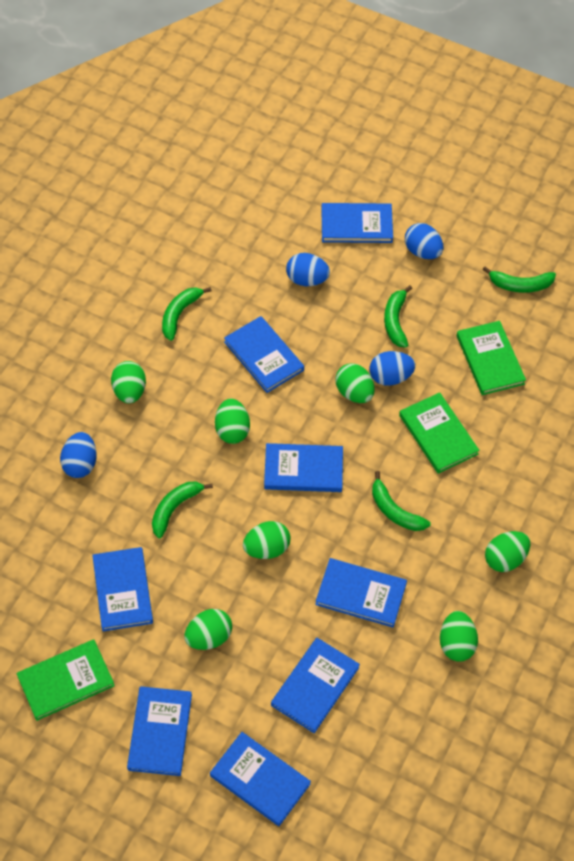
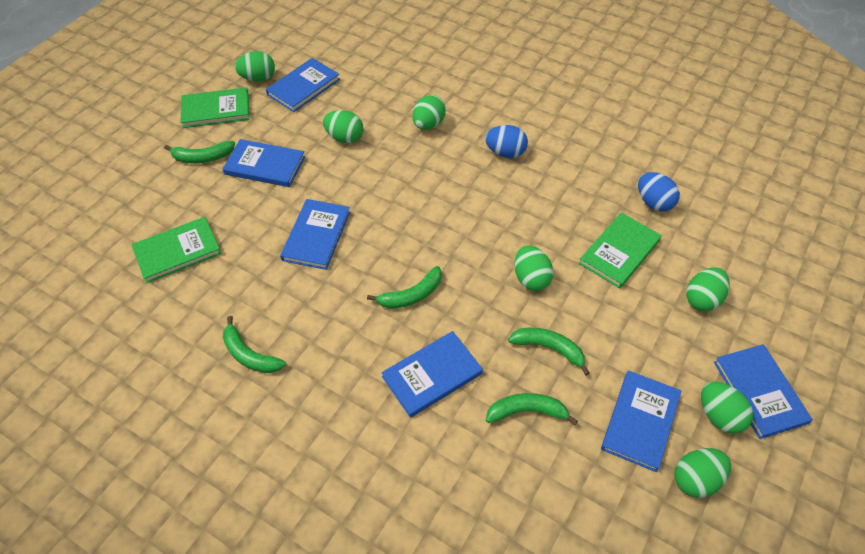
blue book: 8 -> 6
blue egg: 4 -> 2

